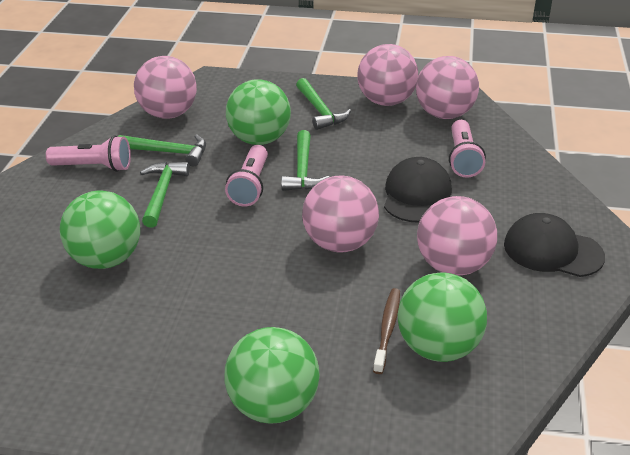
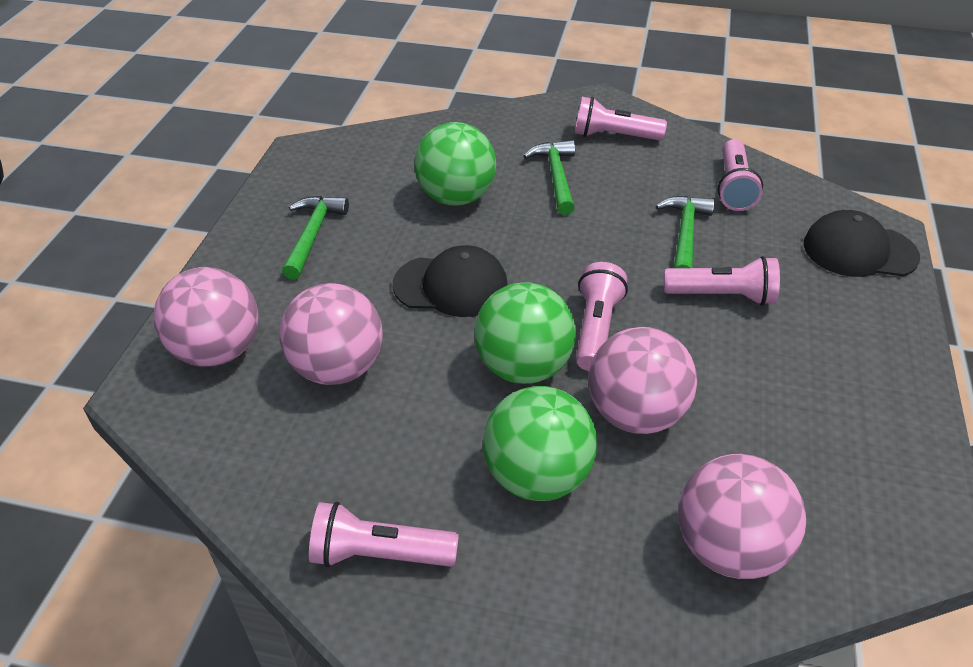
brown toothbrush: 1 -> 0
green ball: 4 -> 3
green hammer: 4 -> 3
pink ball: 5 -> 4
pink flashlight: 3 -> 5

